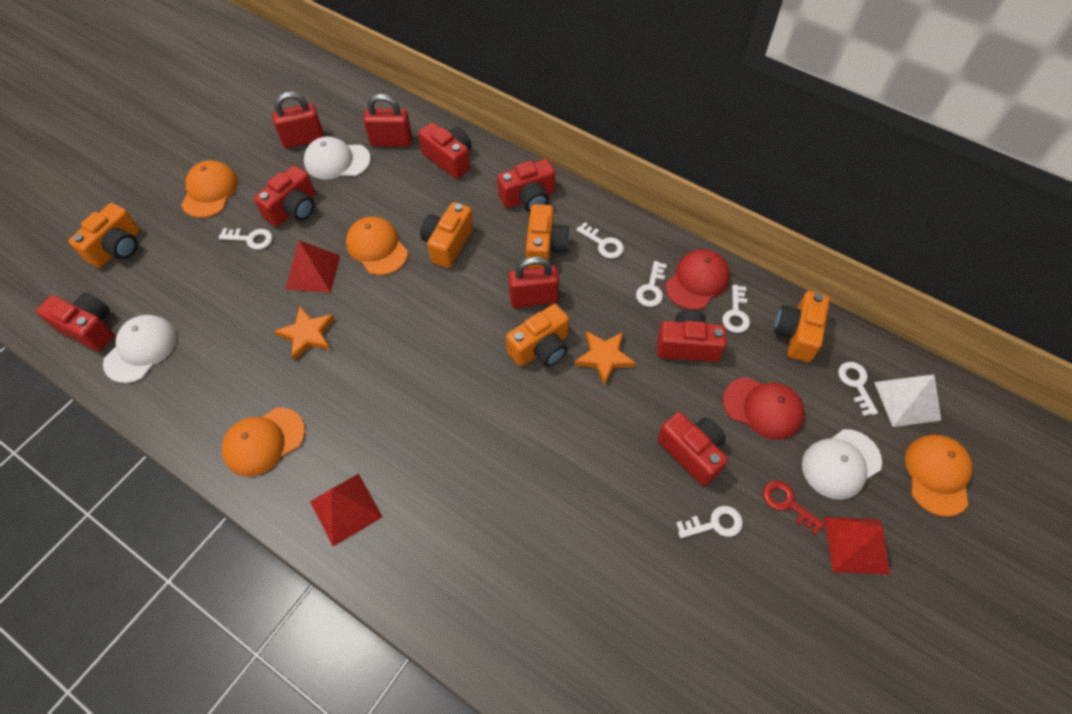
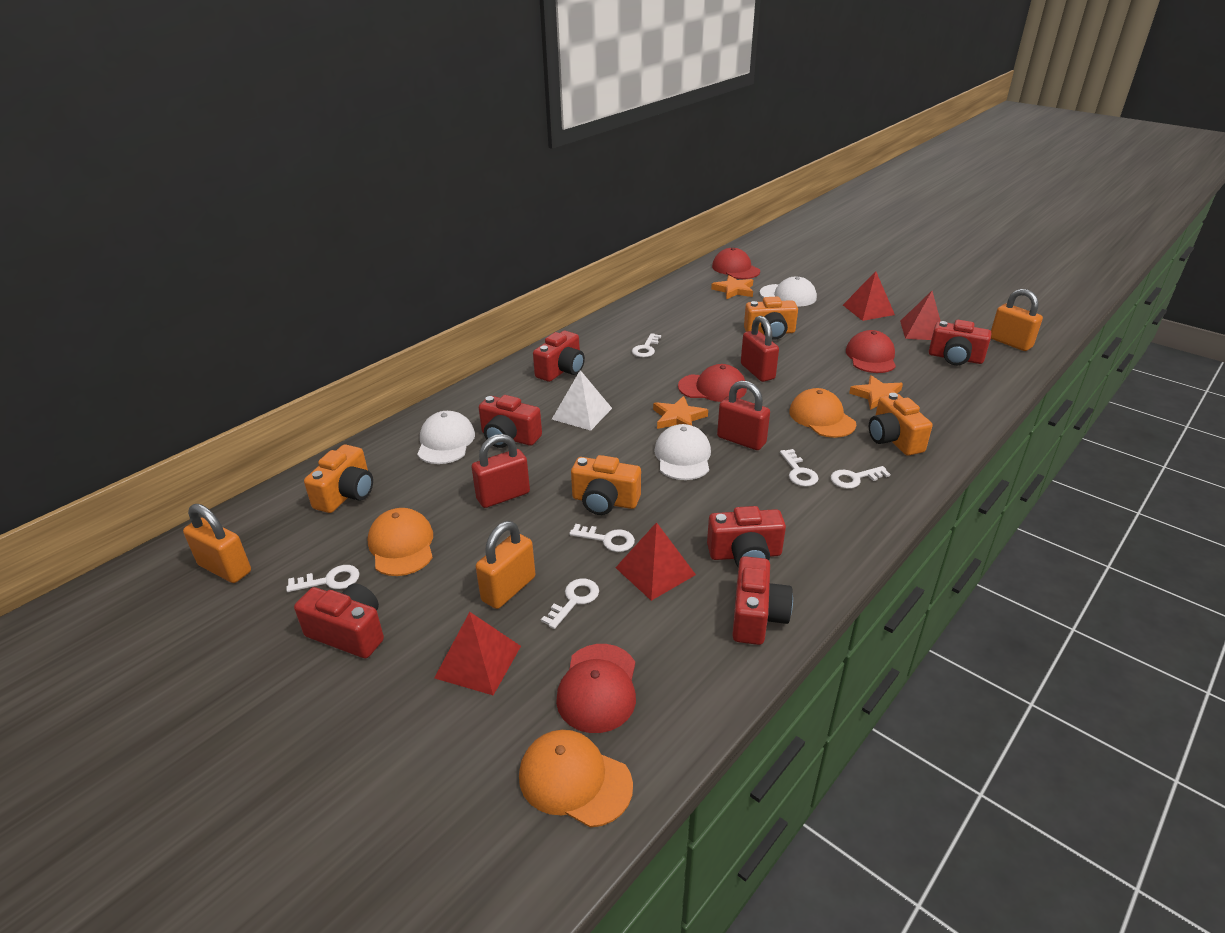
orange camera: 5 -> 4
orange cap: 4 -> 3
orange padlock: 0 -> 3
orange star: 2 -> 3
red cap: 2 -> 4
red key: 1 -> 0
red pyramid: 3 -> 4

